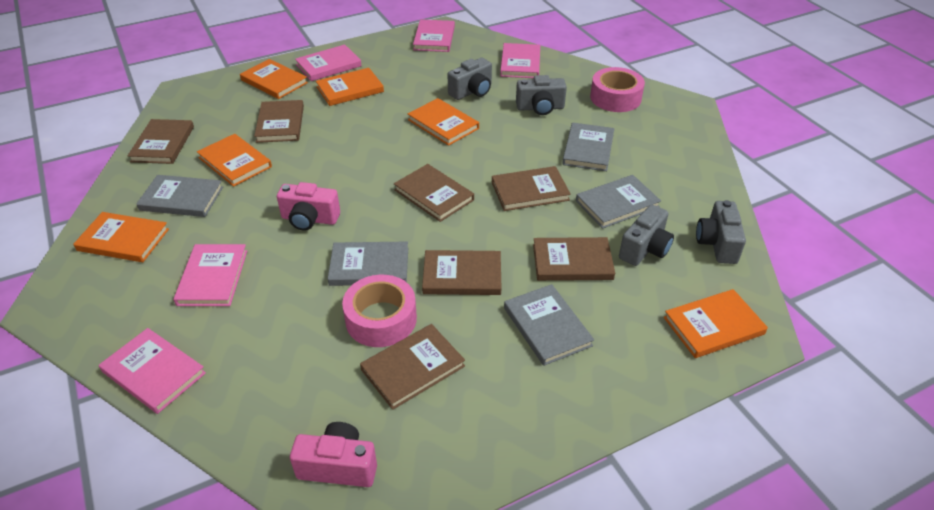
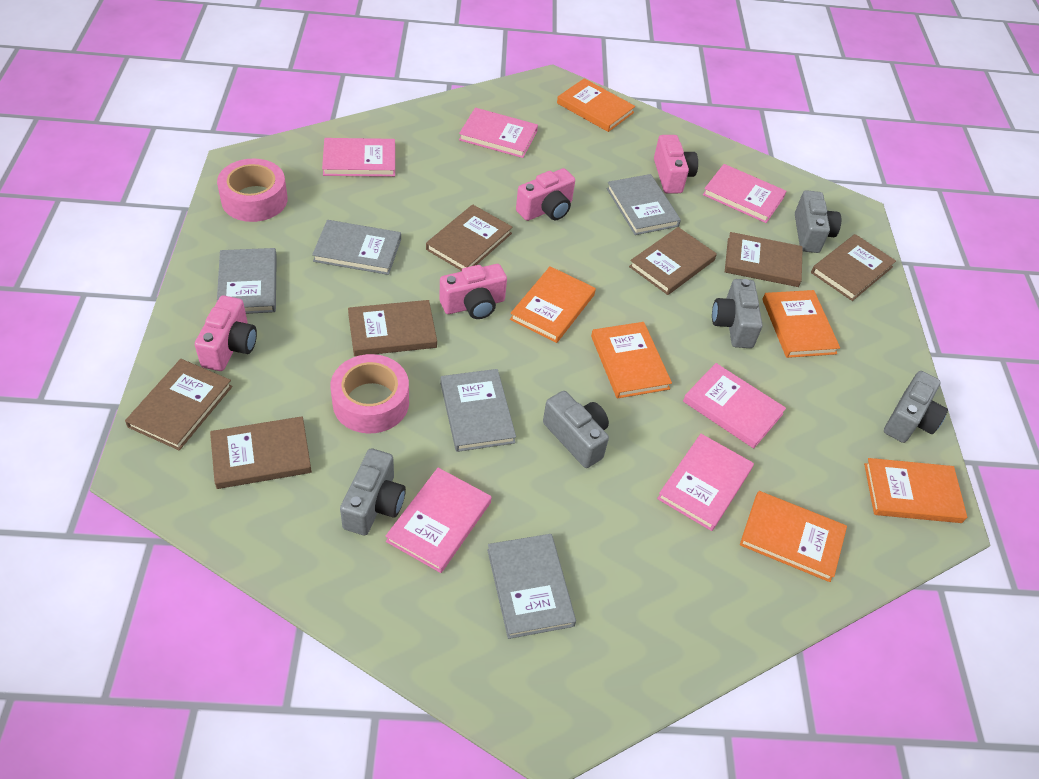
grey camera: 4 -> 5
pink book: 5 -> 6
pink camera: 2 -> 4

